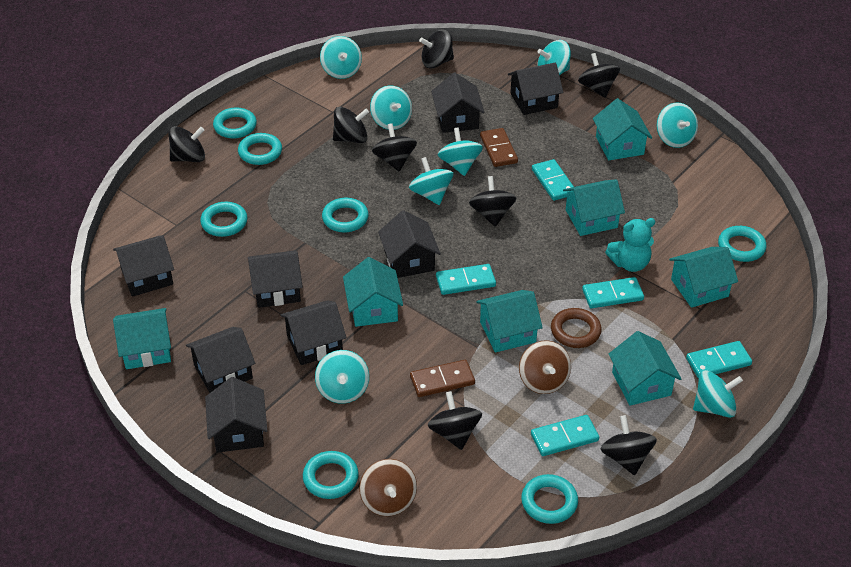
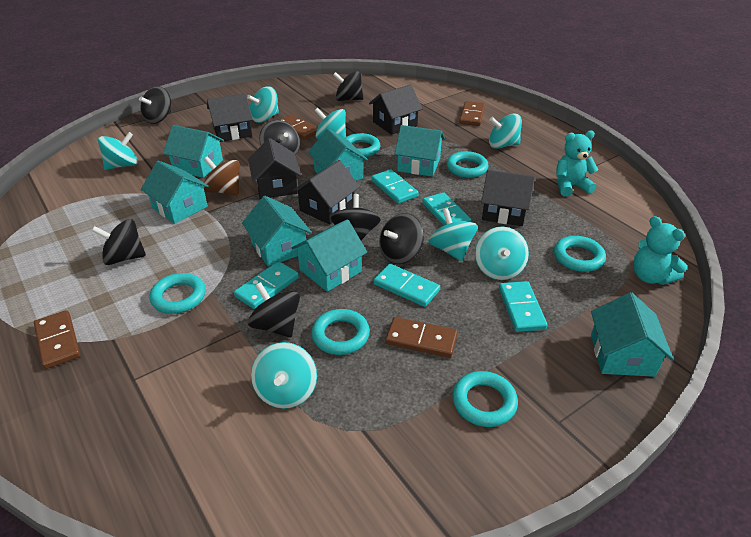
black house: 8 -> 5
black spinning top: 8 -> 7
brown domino: 2 -> 4
brown ring: 1 -> 0
brown spinning top: 2 -> 1
turquoise ring: 7 -> 6
turquoise spinning top: 8 -> 7
turquoise teddy bear: 1 -> 2

